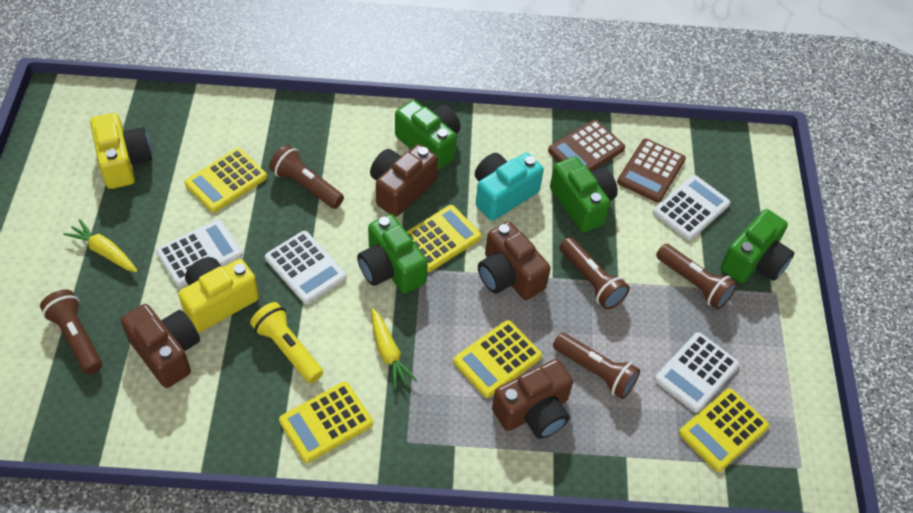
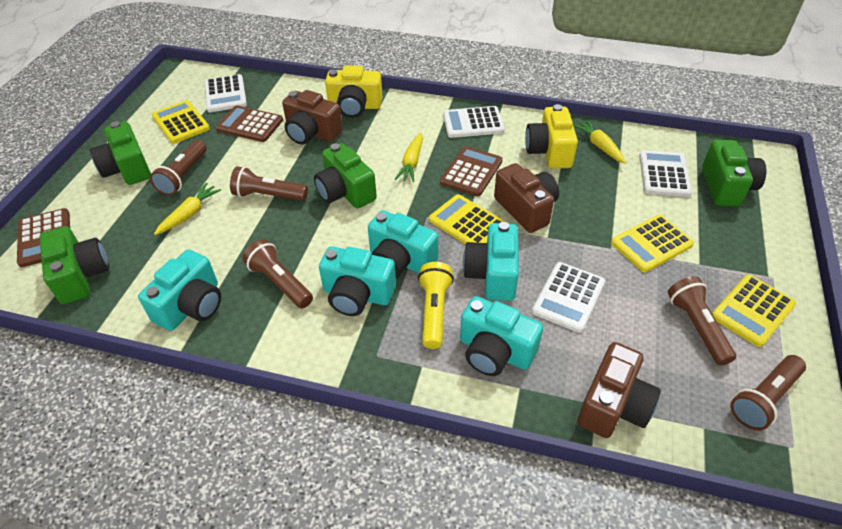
brown calculator: 2 -> 3
brown camera: 4 -> 3
turquoise camera: 1 -> 5
yellow calculator: 5 -> 4
yellow carrot: 2 -> 3

